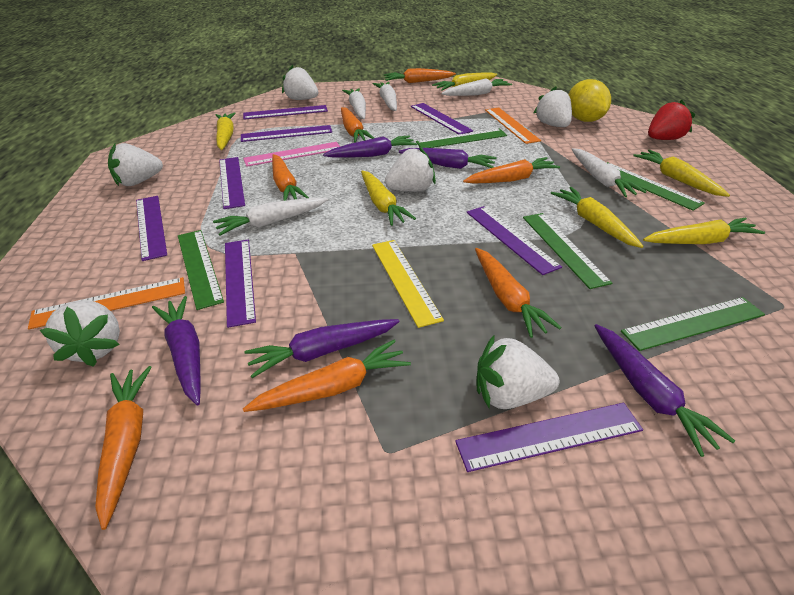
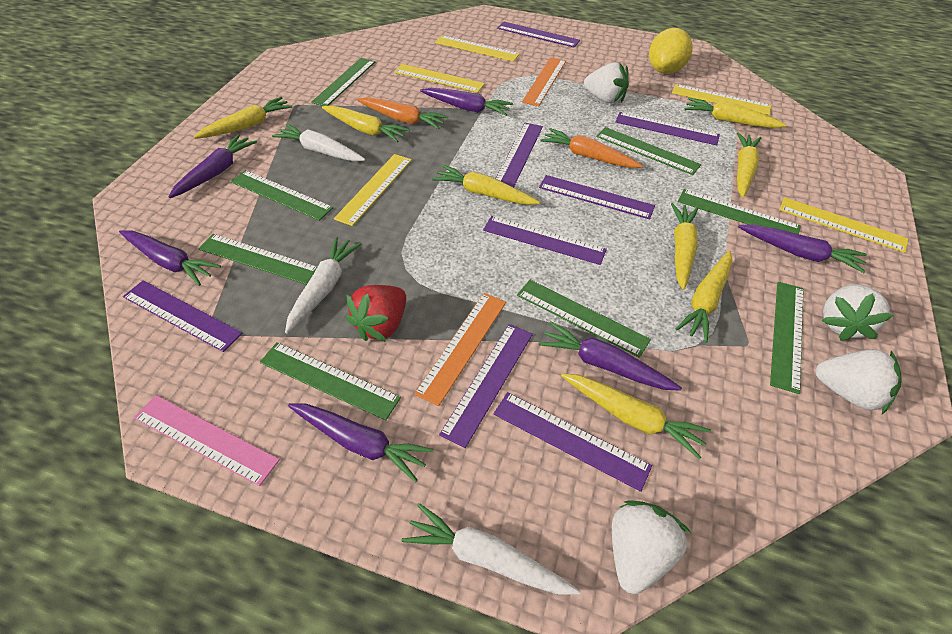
green ruler: 5 -> 8
orange carrot: 7 -> 2
purple carrot: 5 -> 6
white carrot: 5 -> 3
white strawberry: 6 -> 4
yellow carrot: 6 -> 8
yellow ruler: 1 -> 5

